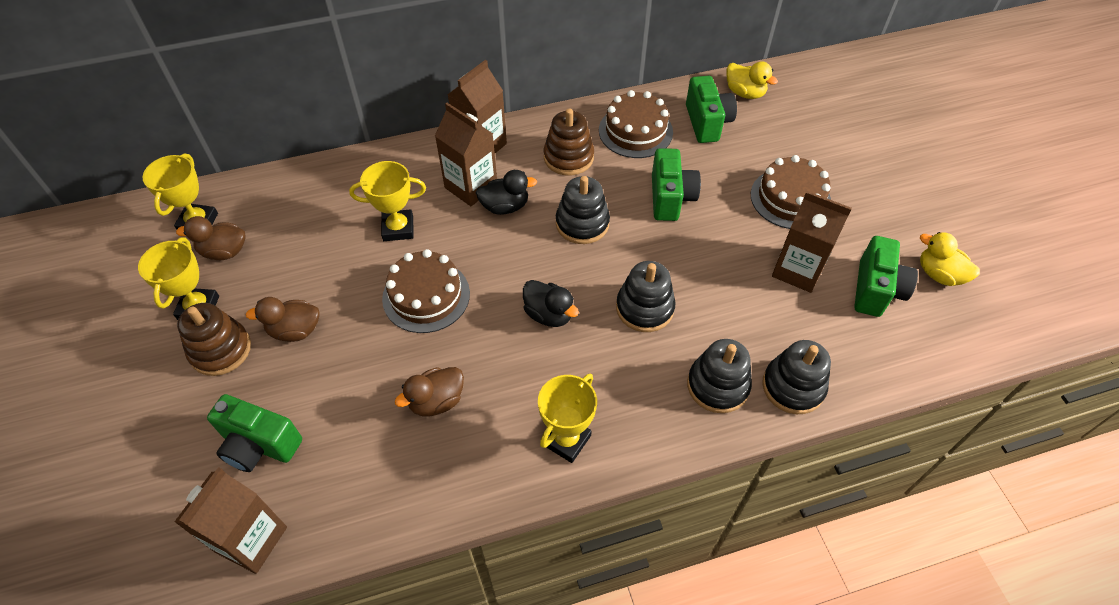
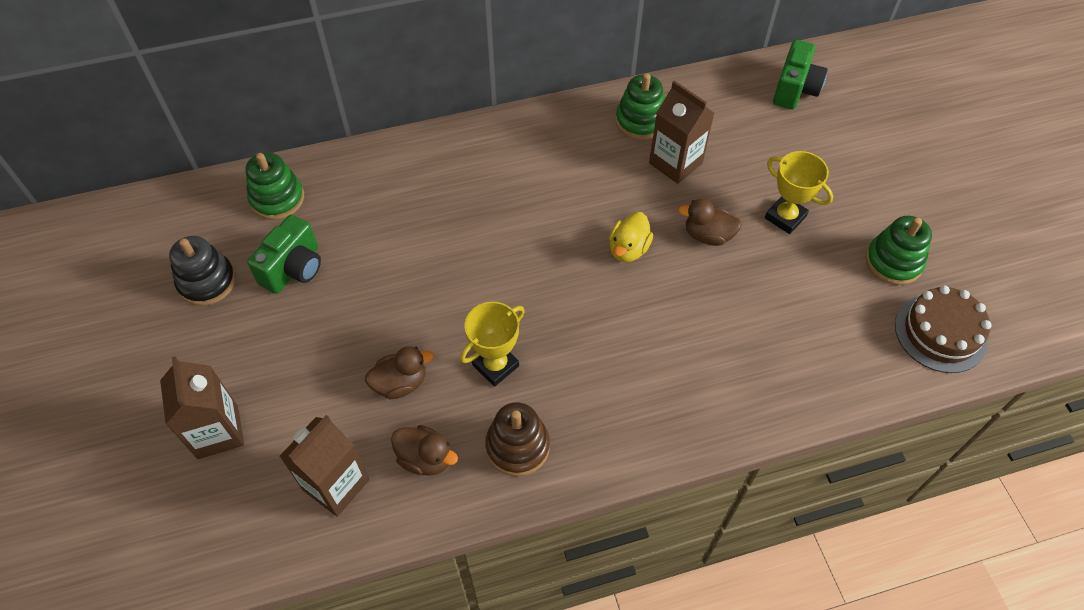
black duck: 2 -> 0
black stacking toy: 4 -> 1
brown cake: 3 -> 1
brown carton: 4 -> 3
brown stacking toy: 2 -> 1
green camera: 4 -> 2
green stacking toy: 0 -> 3
yellow duck: 2 -> 1
yellow trophy: 4 -> 2

